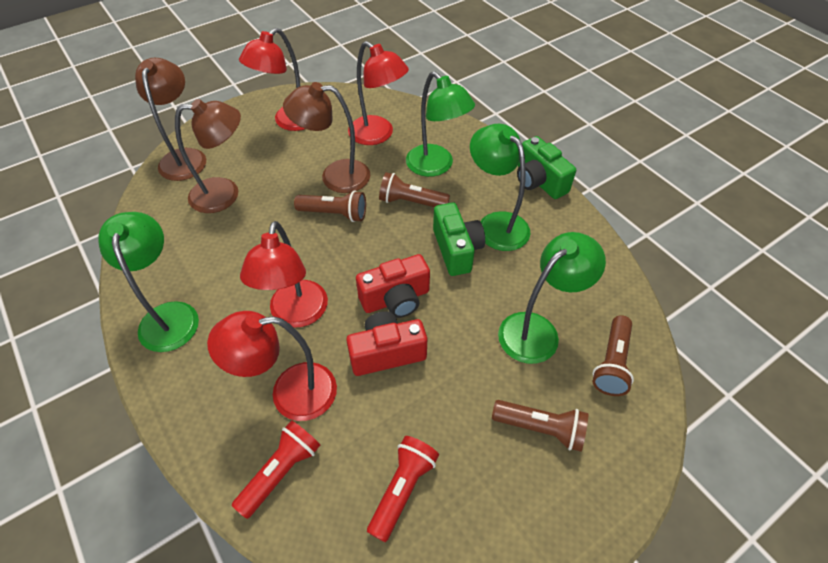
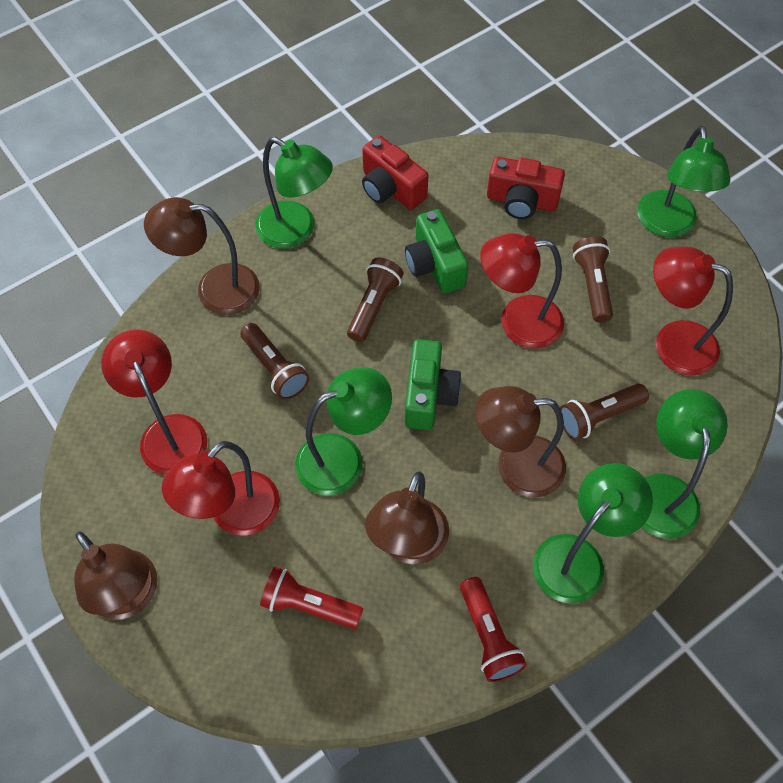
brown lamp: 3 -> 4
green lamp: 4 -> 5

